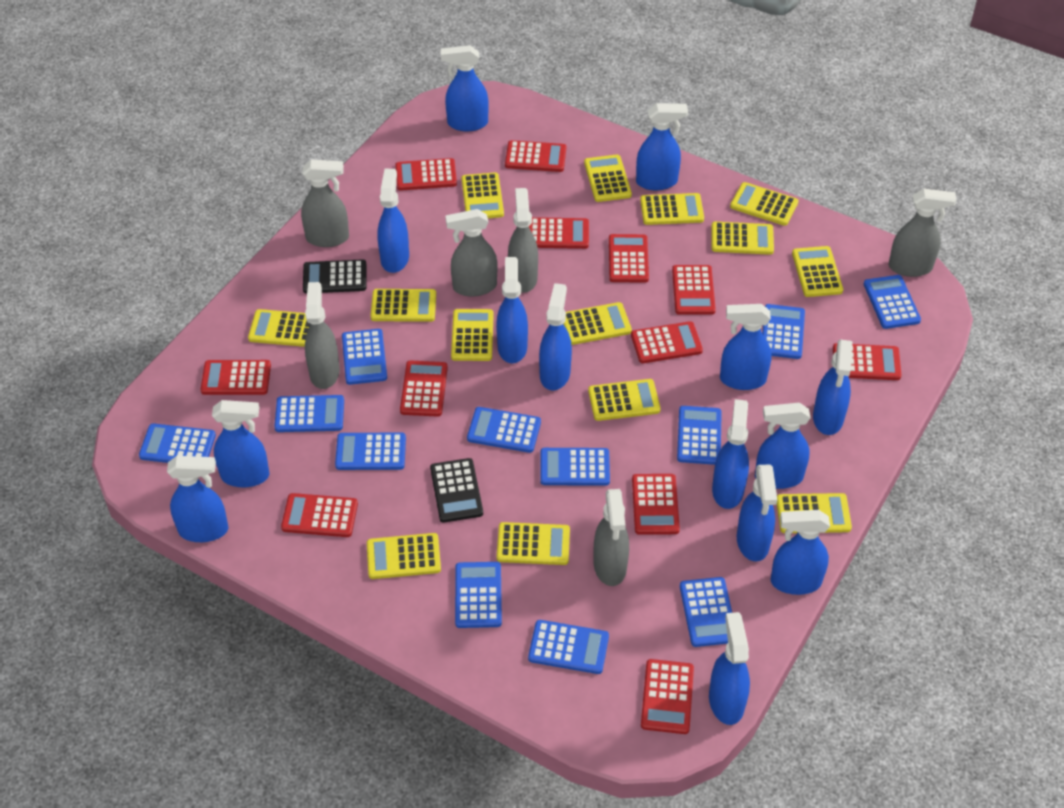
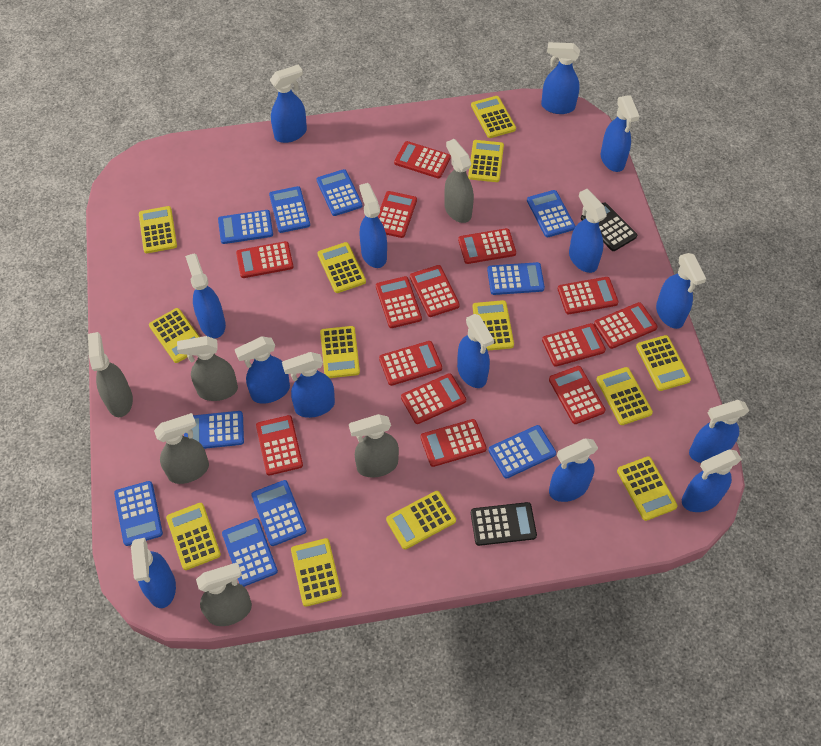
blue calculator: 12 -> 10
red calculator: 12 -> 14
yellow calculator: 14 -> 13

